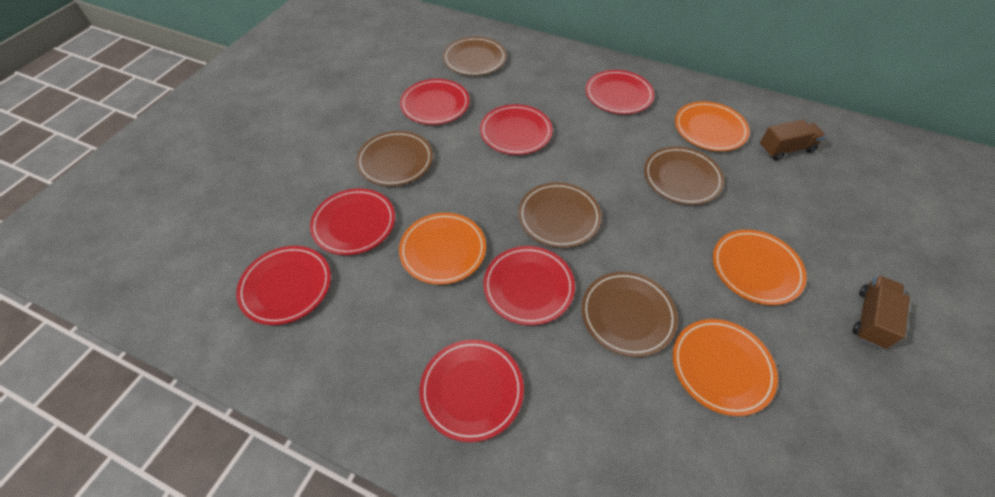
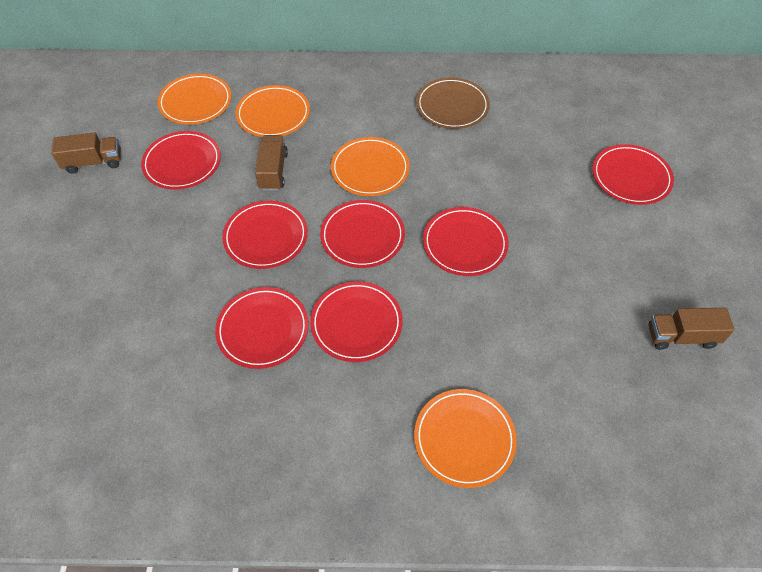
brown plate: 5 -> 1
brown truck: 2 -> 3

